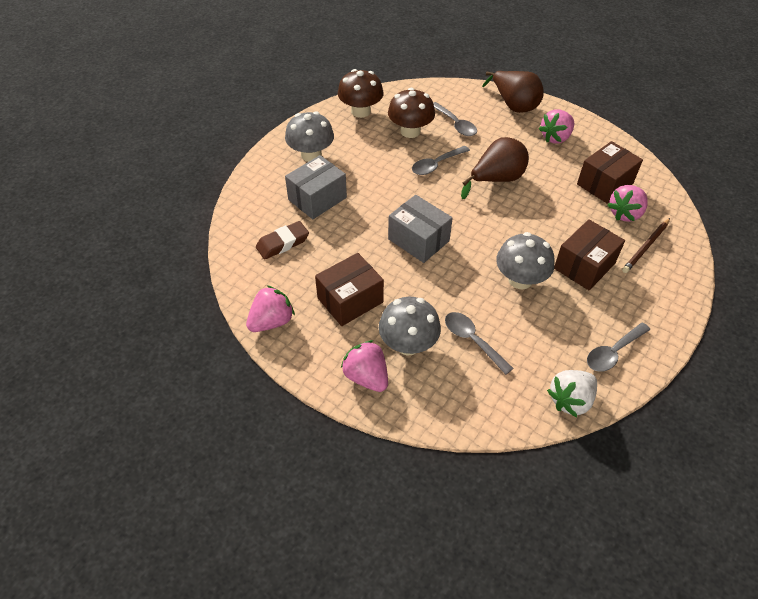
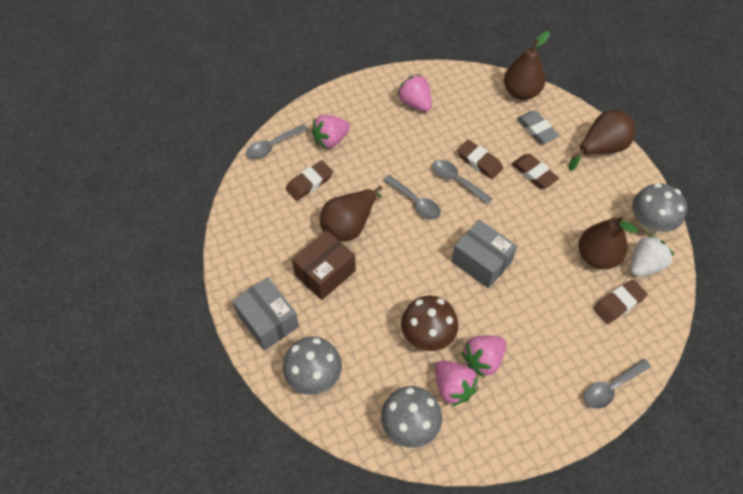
brown box: 3 -> 1
brown eraser: 1 -> 4
brown mushroom: 2 -> 1
brown pear: 2 -> 4
brown pencil: 1 -> 0
grey eraser: 0 -> 1

